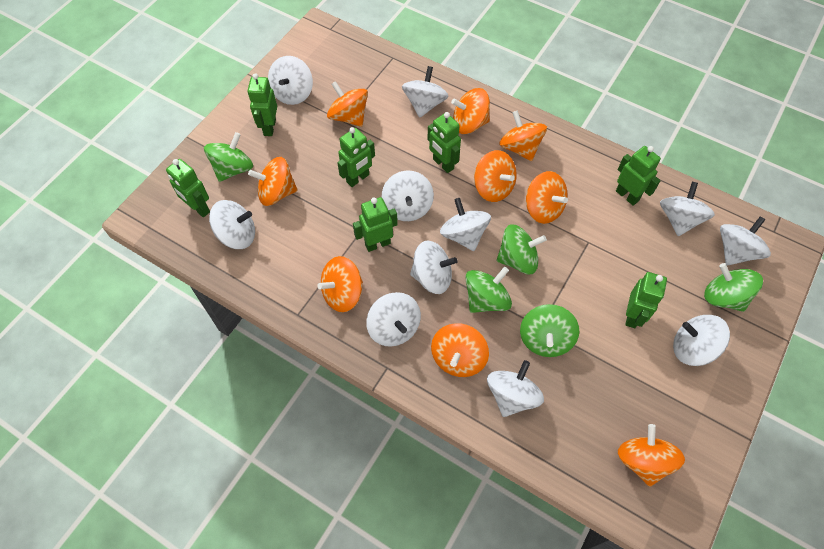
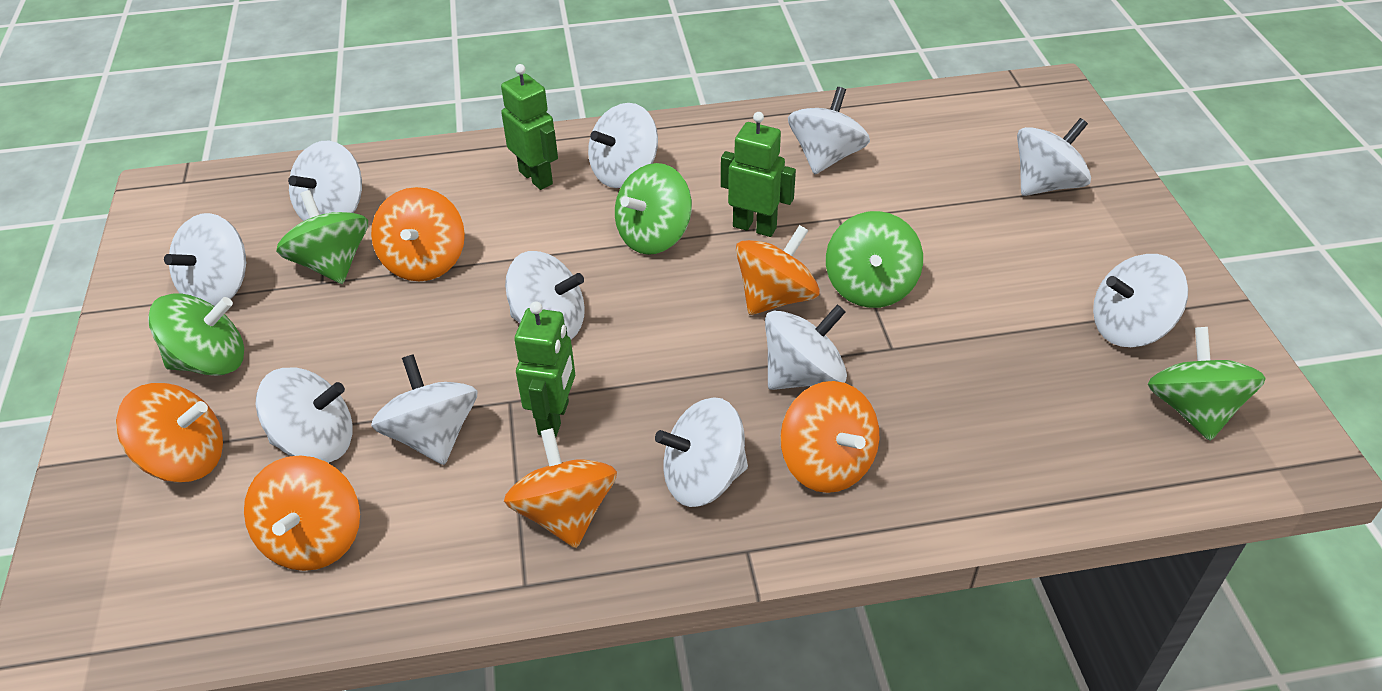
green robot: 7 -> 3
orange spinning top: 9 -> 6

